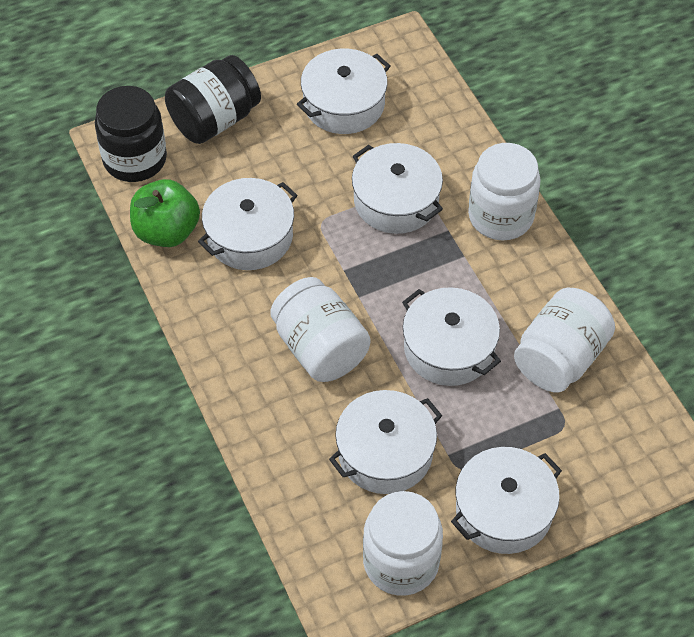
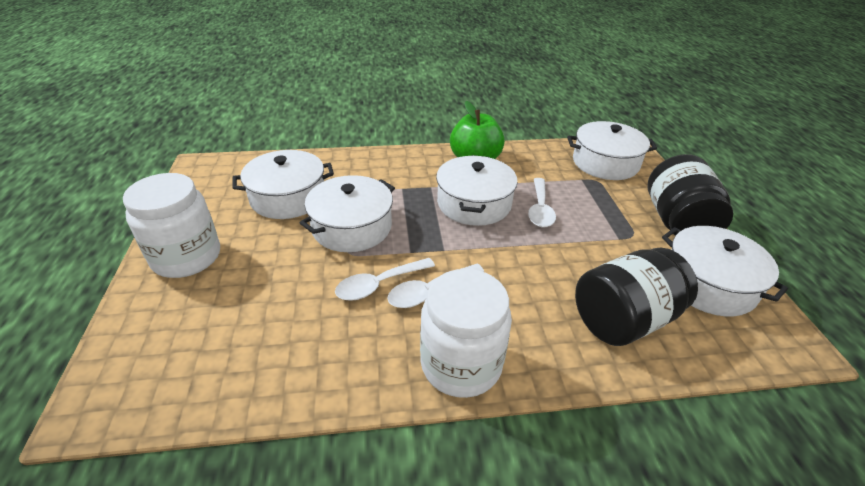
white jar: 4 -> 2
white pot: 6 -> 5
white spoon: 0 -> 3

